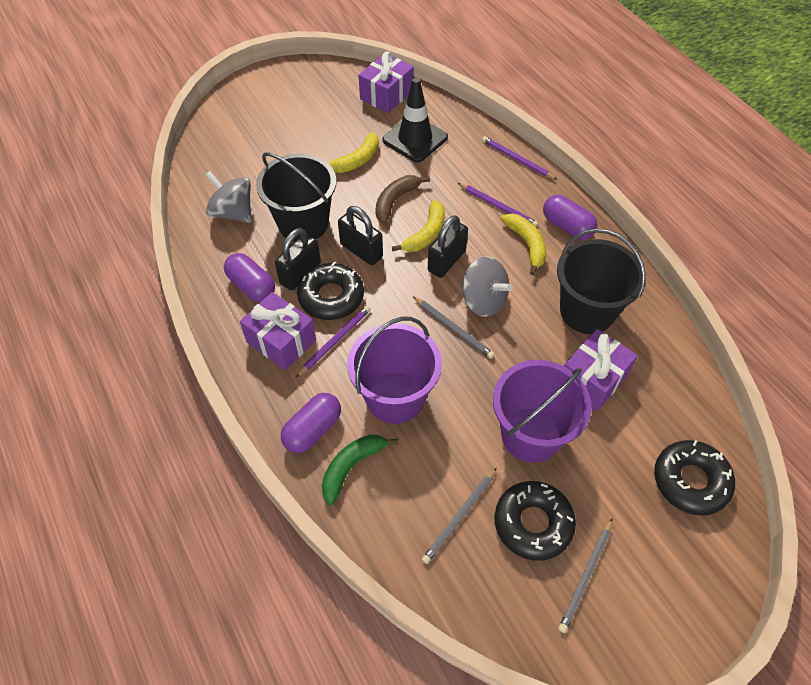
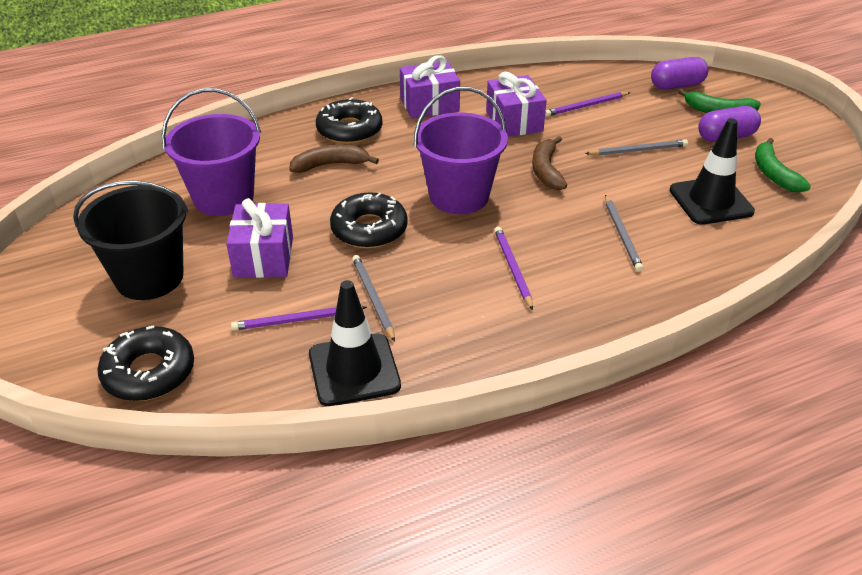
black bucket: 2 -> 1
black padlock: 3 -> 0
black traffic cone: 1 -> 2
brown banana: 1 -> 2
green banana: 1 -> 2
grey spinning top: 2 -> 0
purple capsule: 3 -> 2
yellow banana: 3 -> 0

